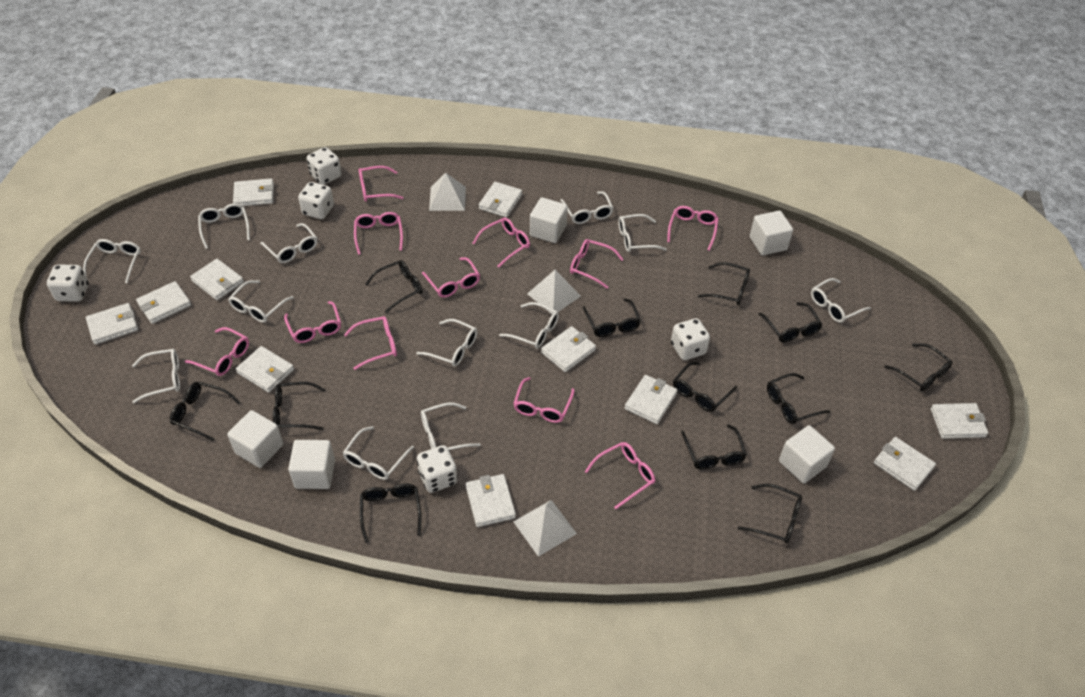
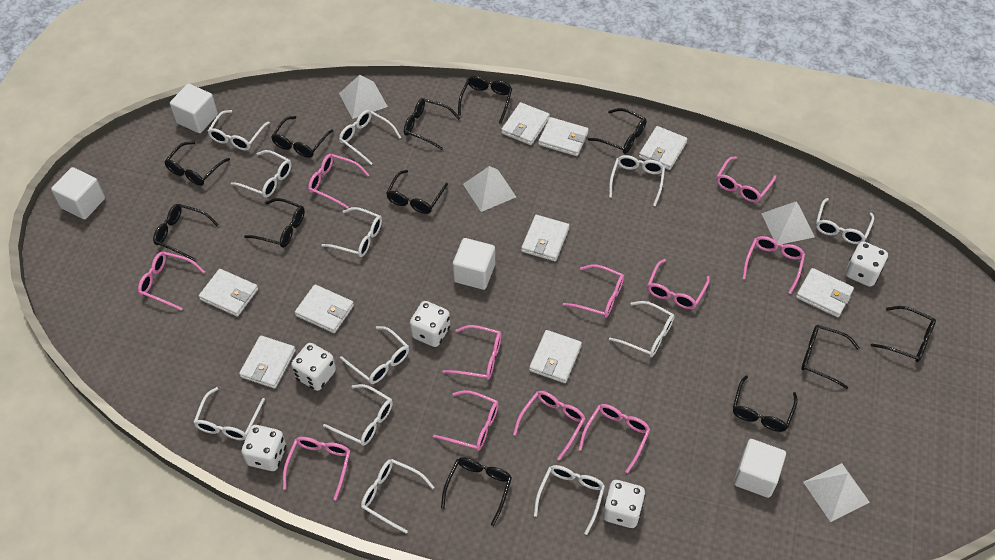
white cube: 5 -> 4
white pyramid: 3 -> 4
white wallet: 11 -> 9

